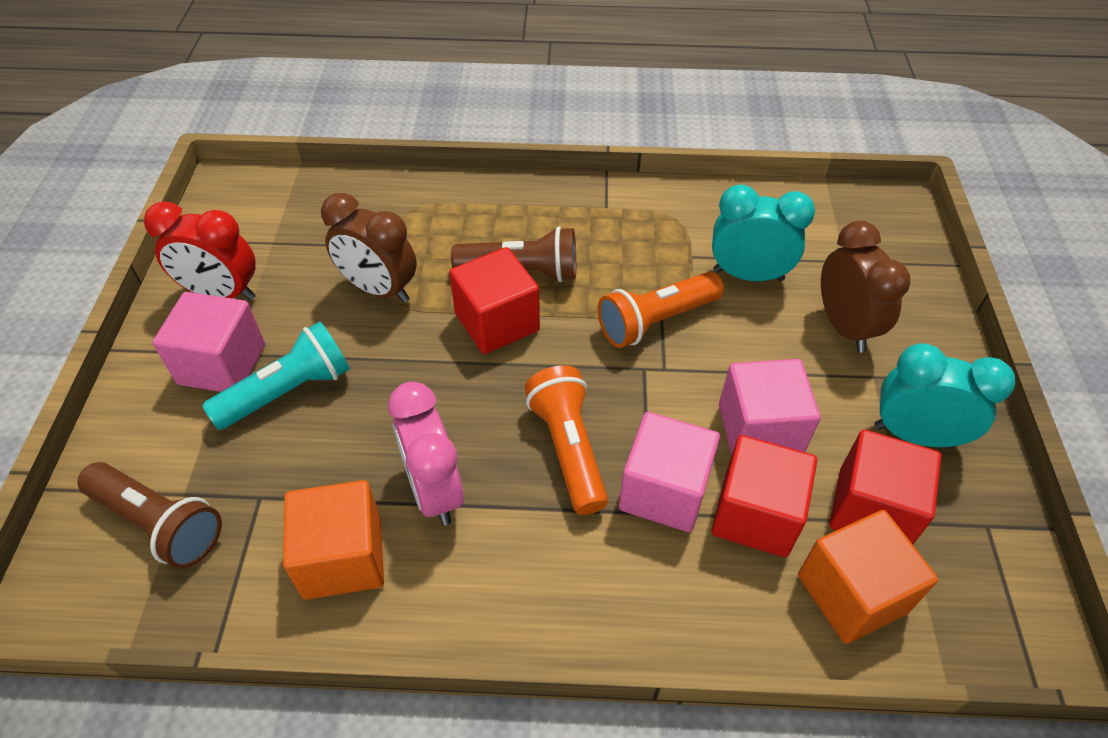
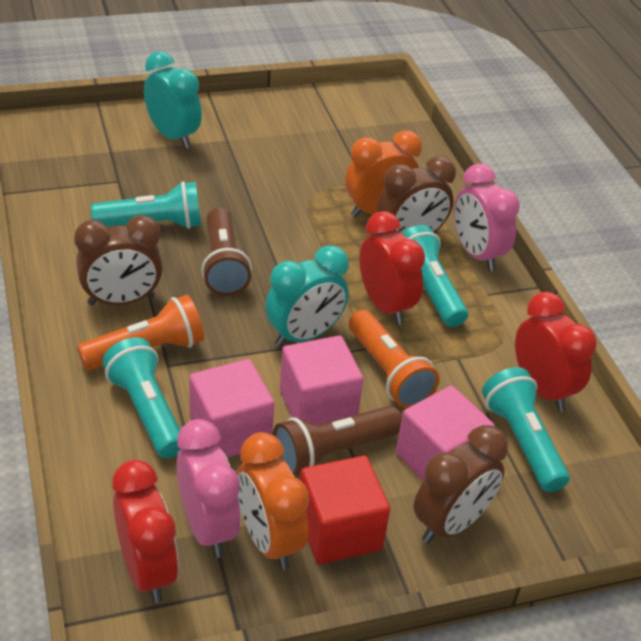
brown clock: 2 -> 3
orange clock: 0 -> 2
orange cube: 2 -> 0
pink clock: 1 -> 2
red clock: 1 -> 3
red cube: 3 -> 1
turquoise flashlight: 1 -> 4

